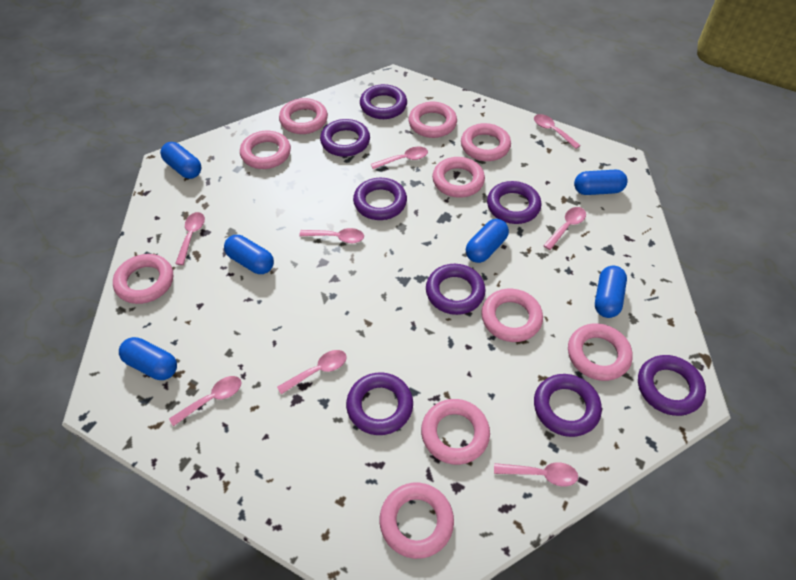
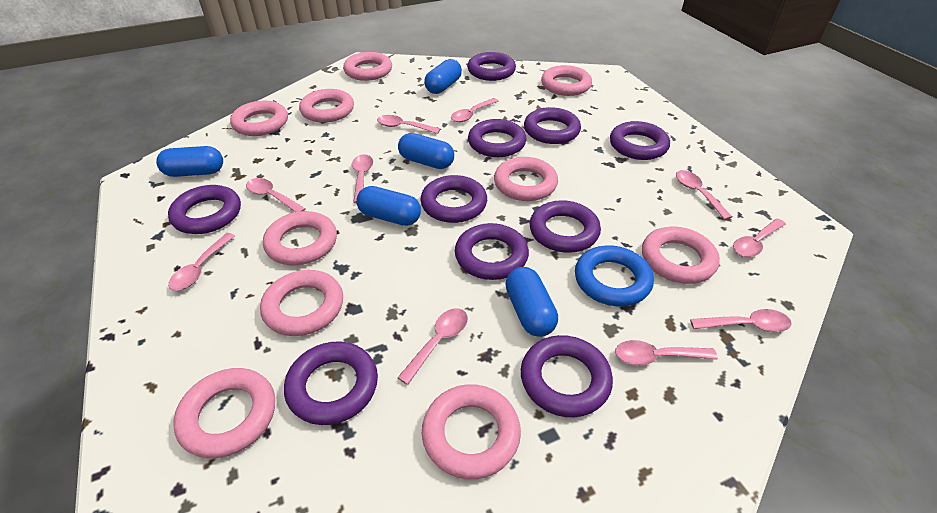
blue capsule: 6 -> 5
blue ring: 0 -> 1
pink spoon: 8 -> 10
purple ring: 8 -> 10

